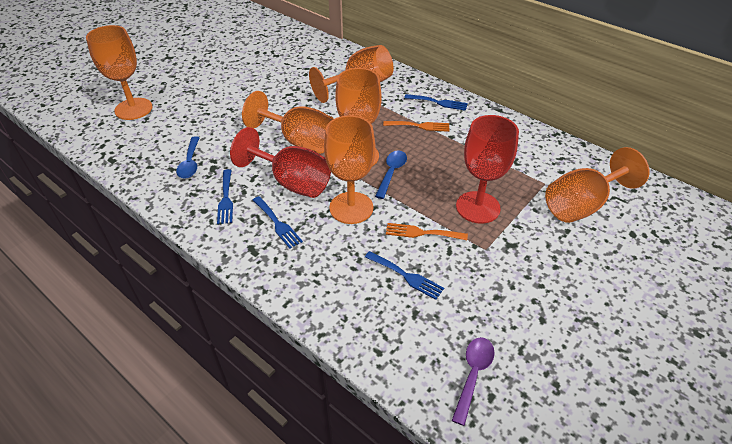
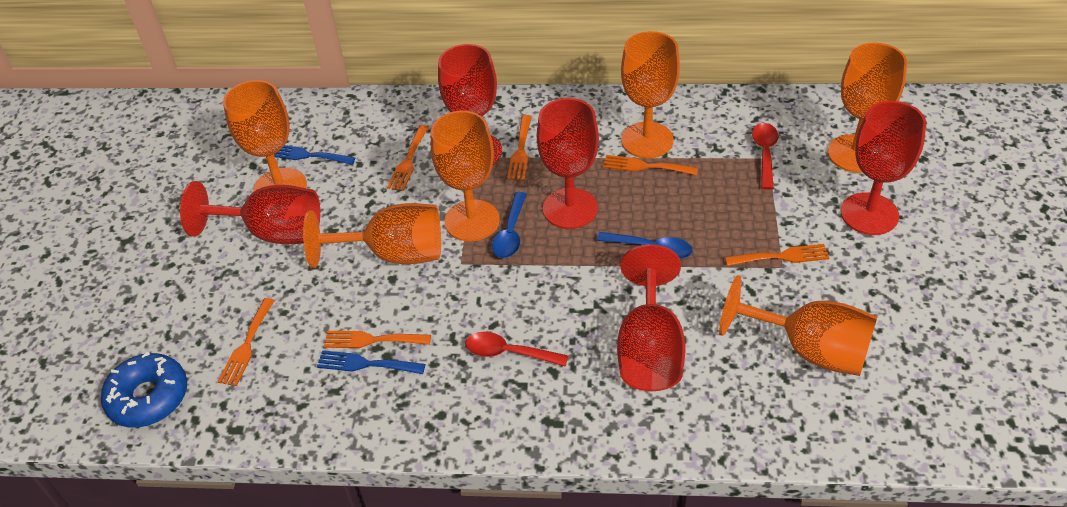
blue donut: 0 -> 1
blue fork: 4 -> 2
orange fork: 2 -> 6
purple spoon: 1 -> 0
red goblet: 2 -> 5
red spoon: 0 -> 2

